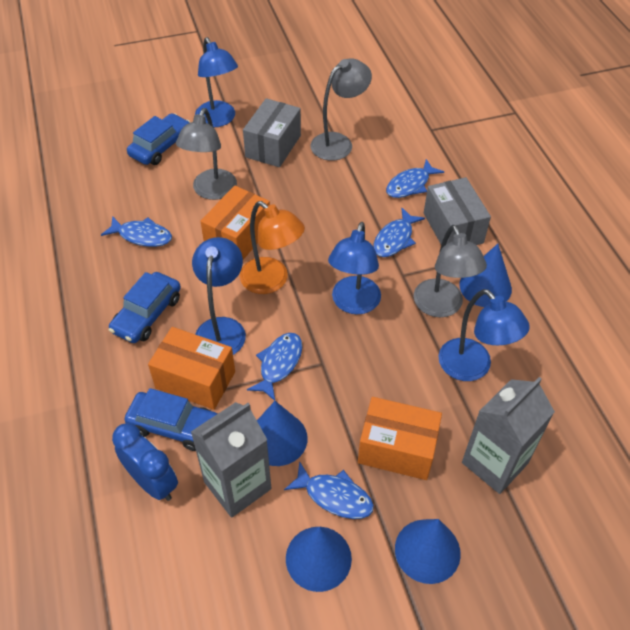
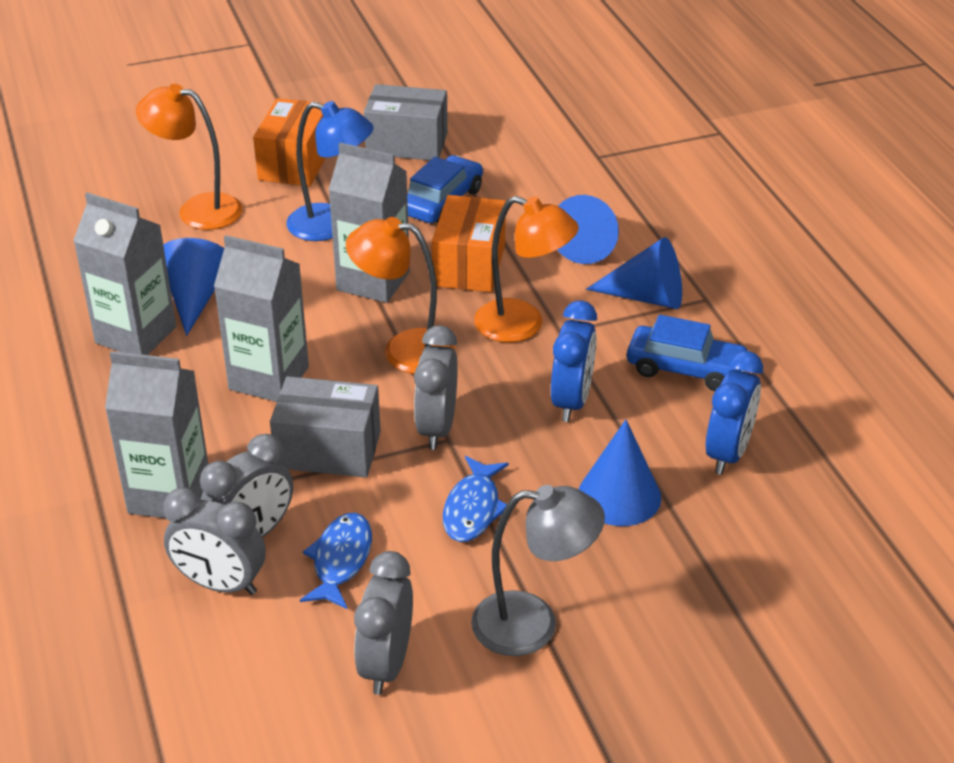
blue car: 3 -> 2
blue clock: 1 -> 2
blue fish: 5 -> 2
blue lamp: 4 -> 1
grey carton: 2 -> 4
grey clock: 0 -> 4
grey lamp: 3 -> 1
orange box: 3 -> 2
orange lamp: 1 -> 3

